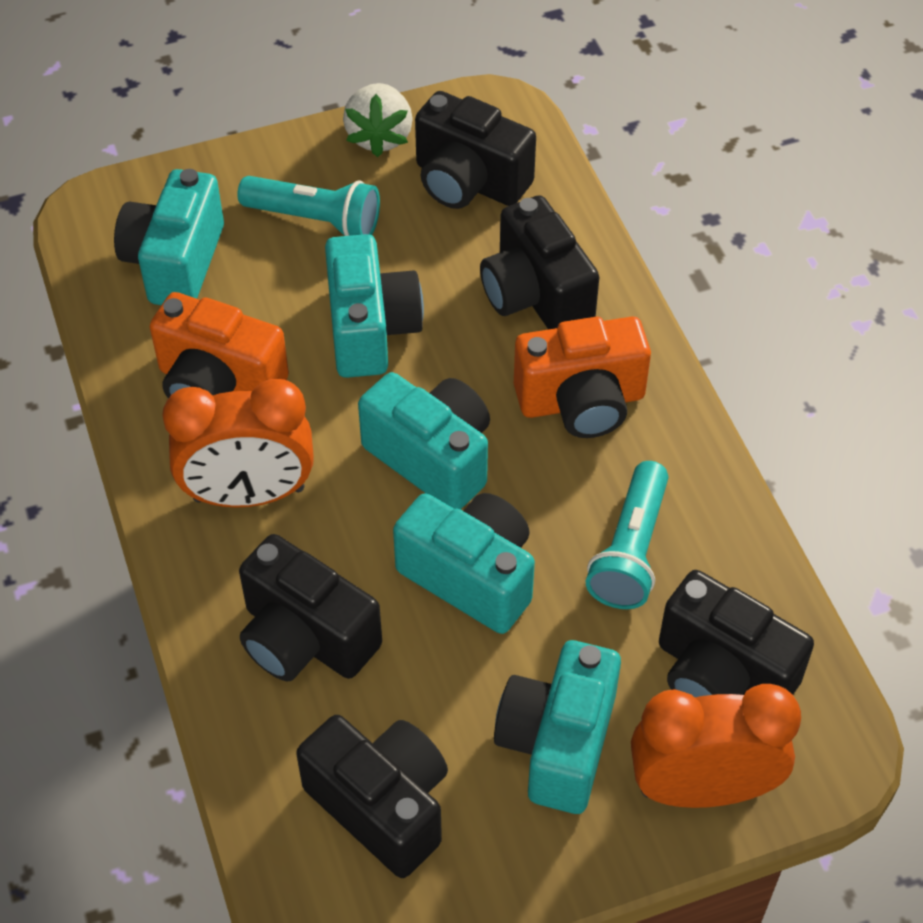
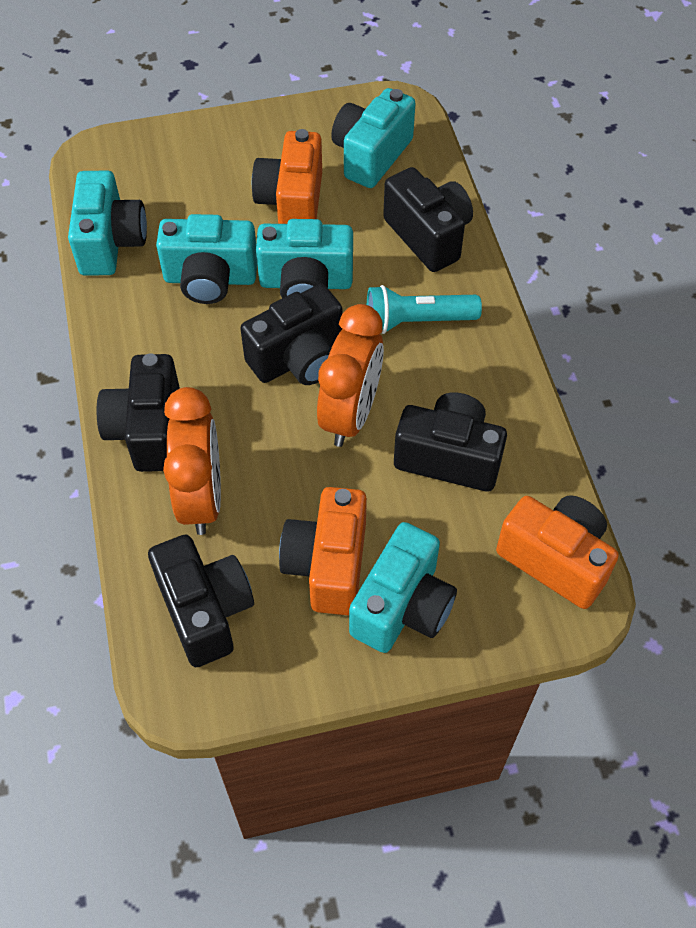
orange camera: 2 -> 3
turquoise flashlight: 2 -> 1
white strawberry: 1 -> 0

